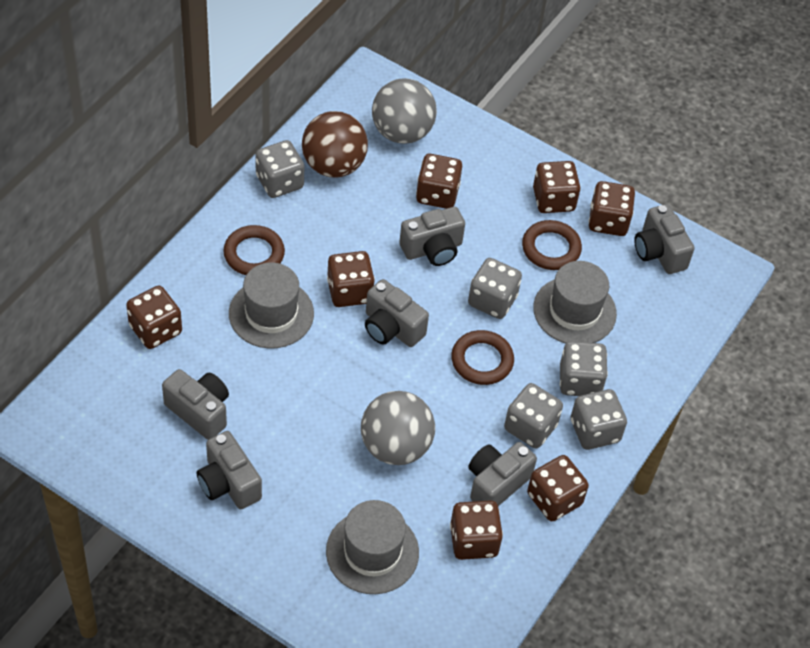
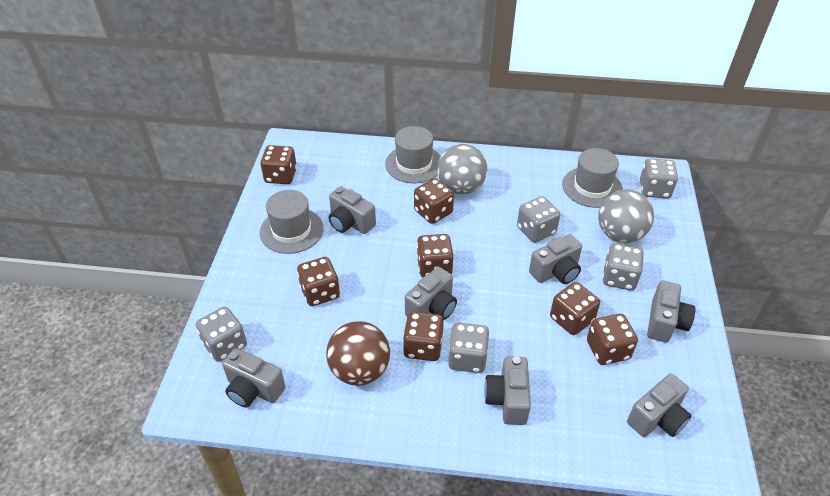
brown ring: 3 -> 0
grey camera: 6 -> 7

